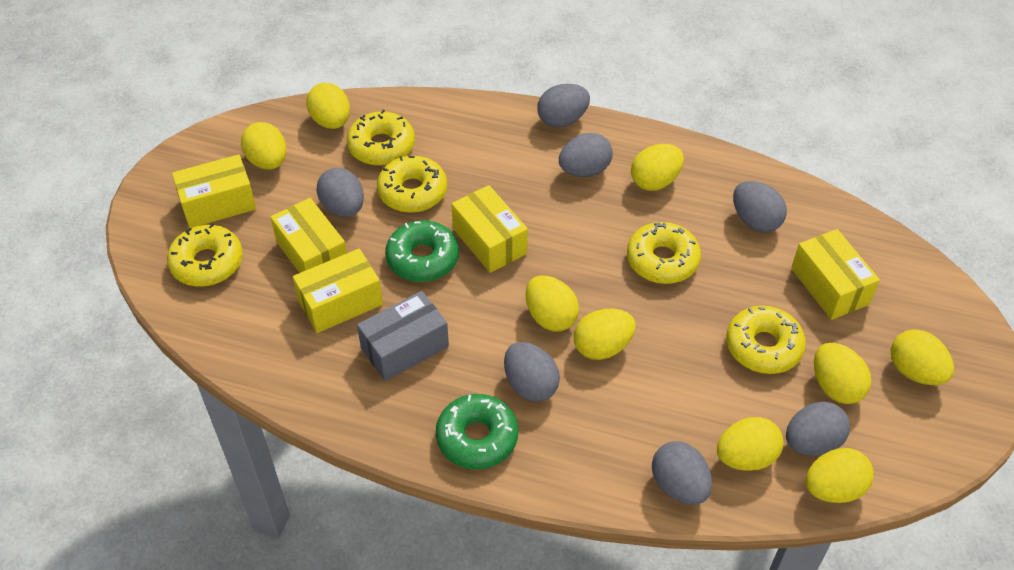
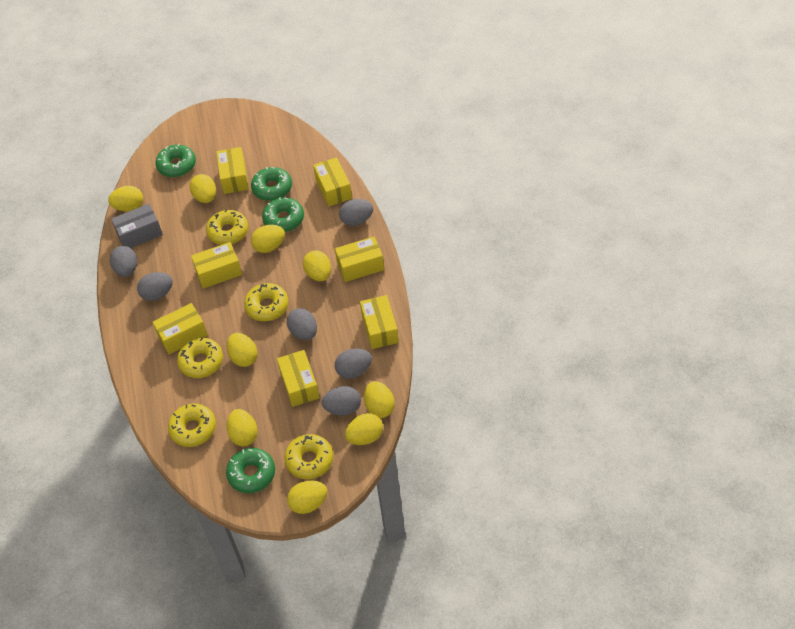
green donut: 2 -> 4
grey egg: 7 -> 6
yellow box: 5 -> 7

